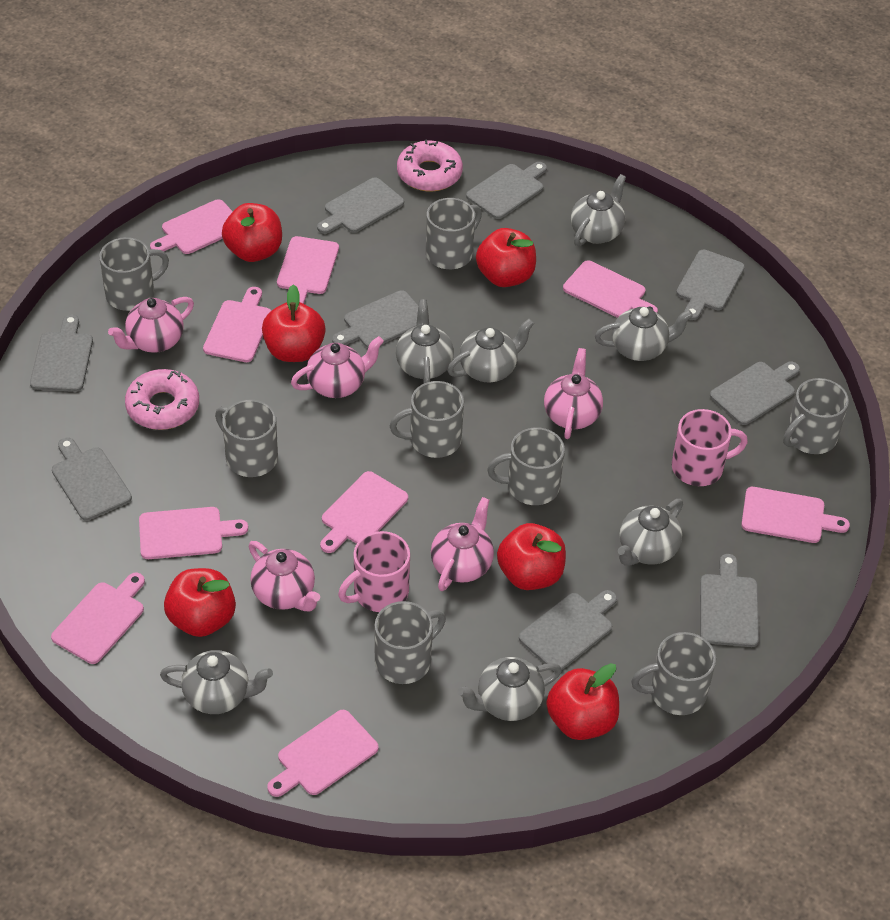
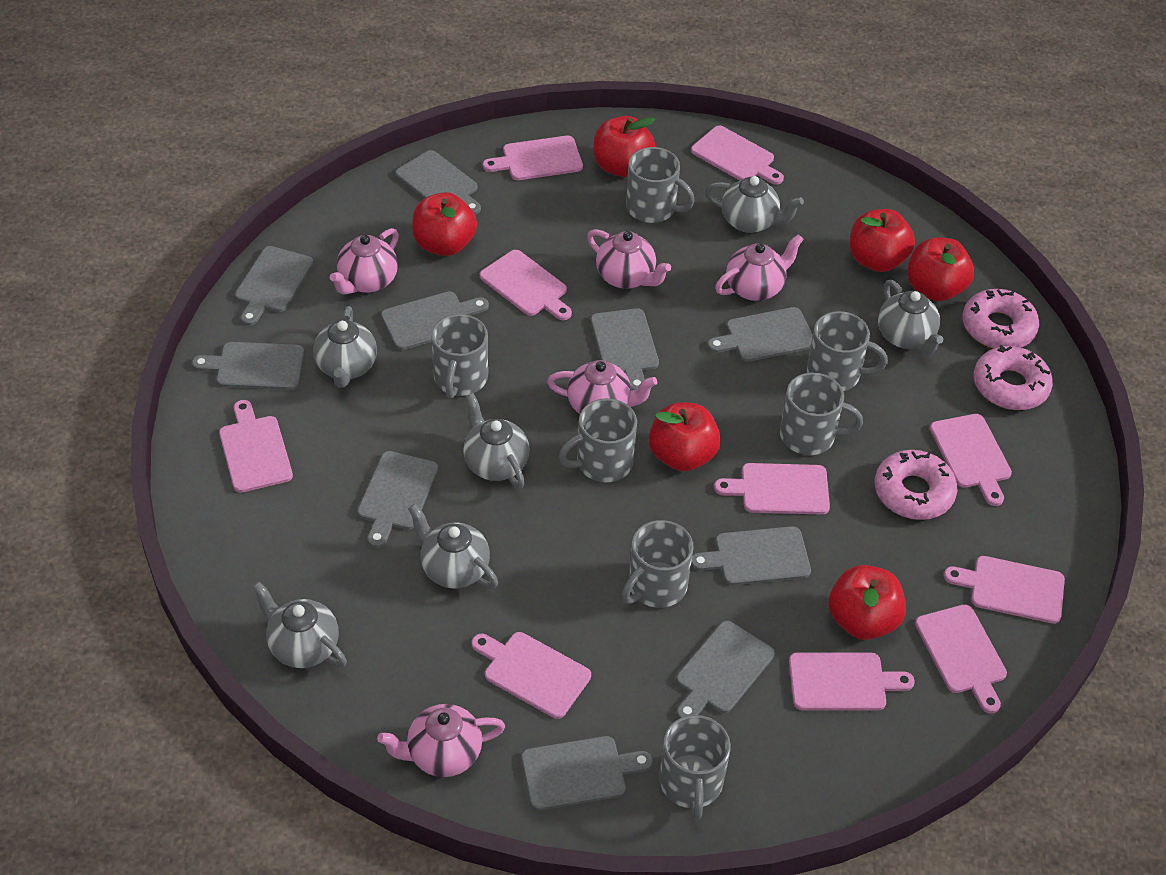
grey cutting board: 9 -> 10
grey mug: 8 -> 7
grey teapot: 7 -> 6
pink cutting board: 9 -> 10
pink donut: 2 -> 3
pink mug: 2 -> 0

